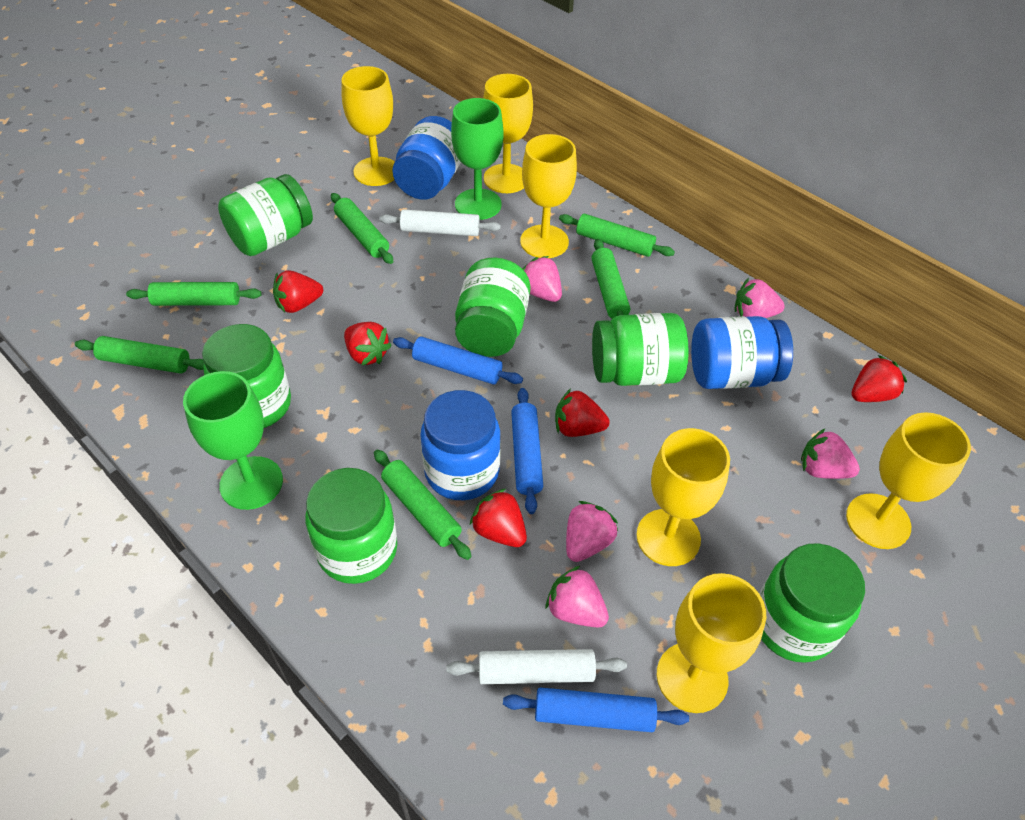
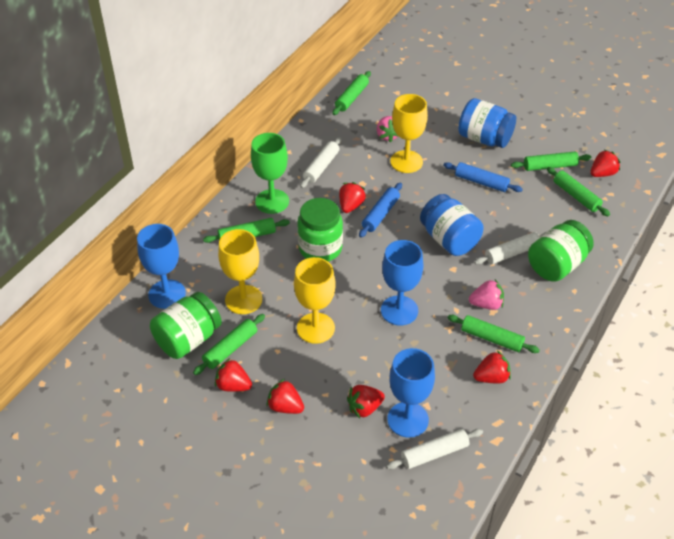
blue goblet: 0 -> 3
blue jar: 3 -> 2
blue rolling pin: 3 -> 2
green goblet: 2 -> 1
green jar: 6 -> 3
pink strawberry: 5 -> 2
red strawberry: 5 -> 6
white rolling pin: 2 -> 3
yellow goblet: 6 -> 3

